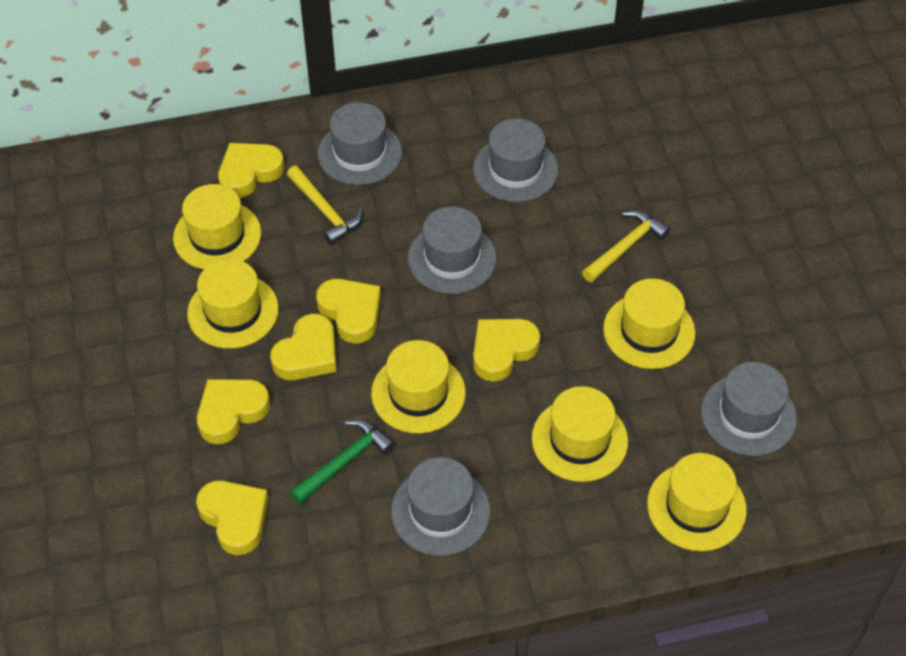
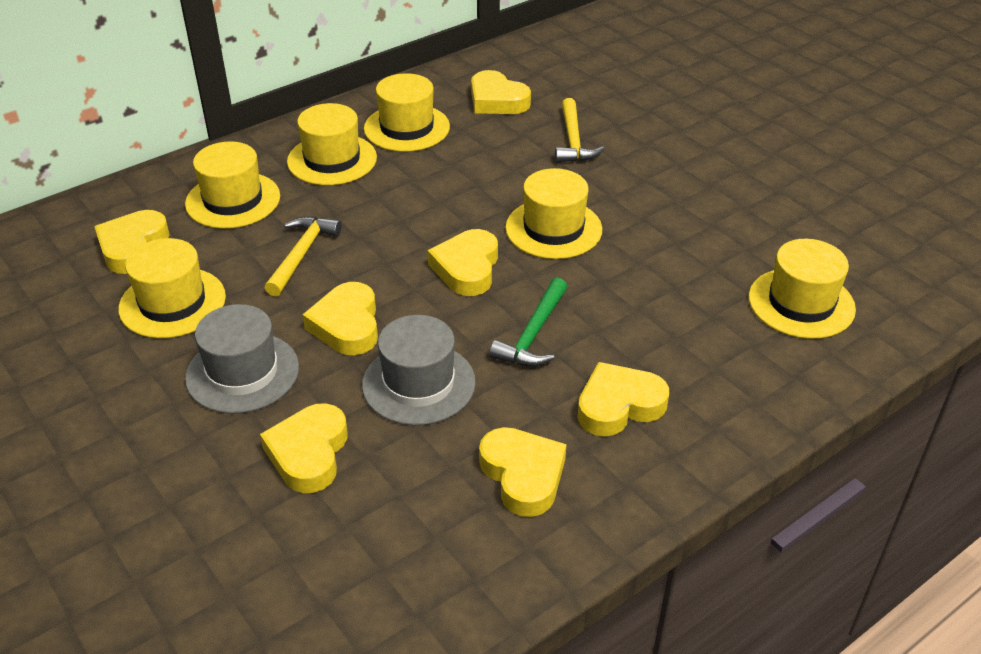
grey hat: 5 -> 2
yellow heart: 6 -> 7

